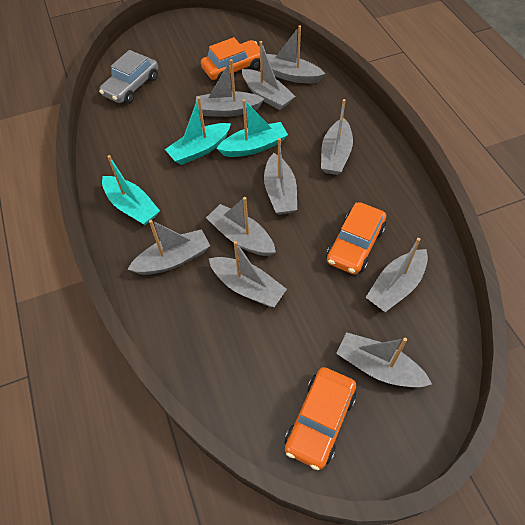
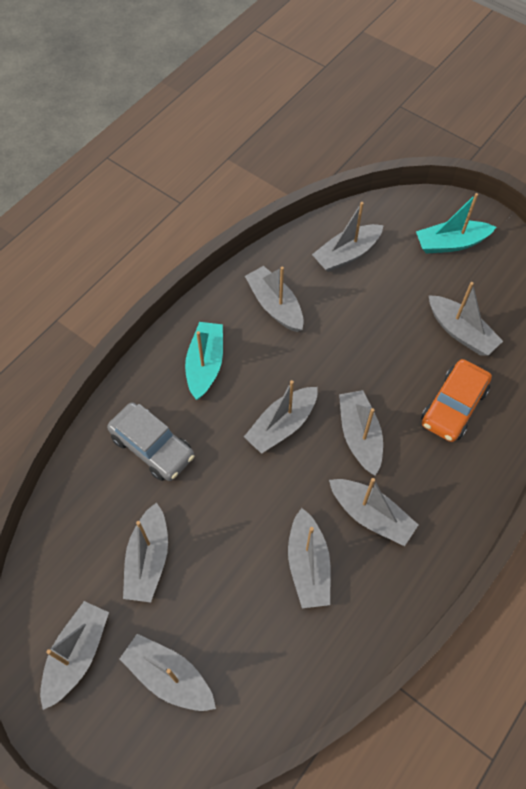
orange car: 3 -> 1
turquoise boat: 3 -> 2

